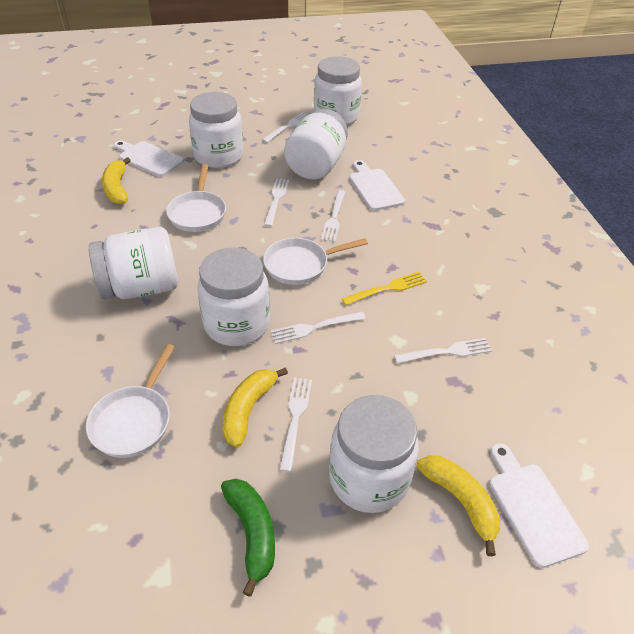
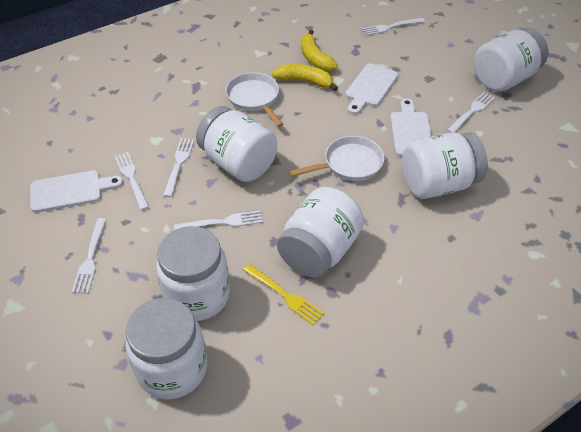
green banana: 1 -> 0
white pan: 3 -> 2
yellow banana: 3 -> 2

